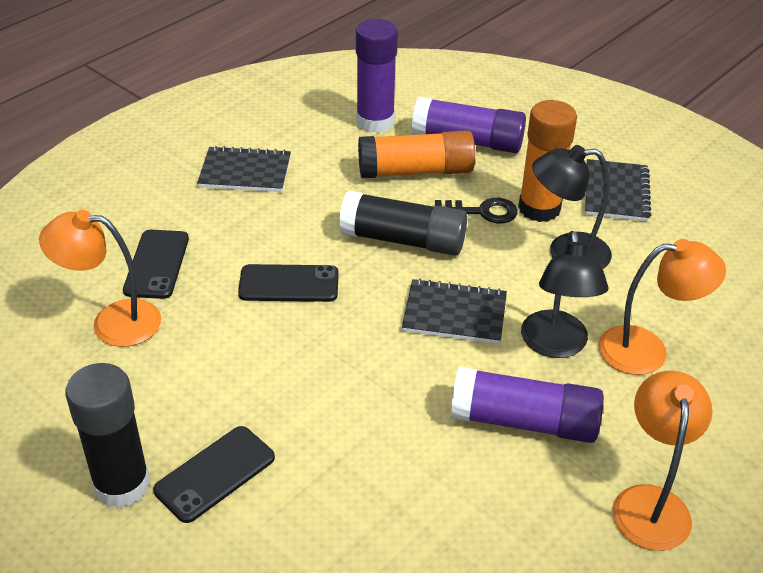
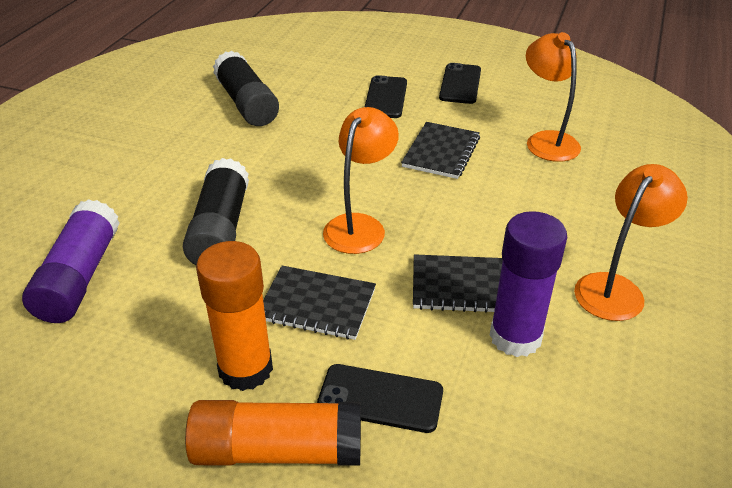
black key: 1 -> 0
black lamp: 2 -> 0
purple glue stick: 3 -> 2

